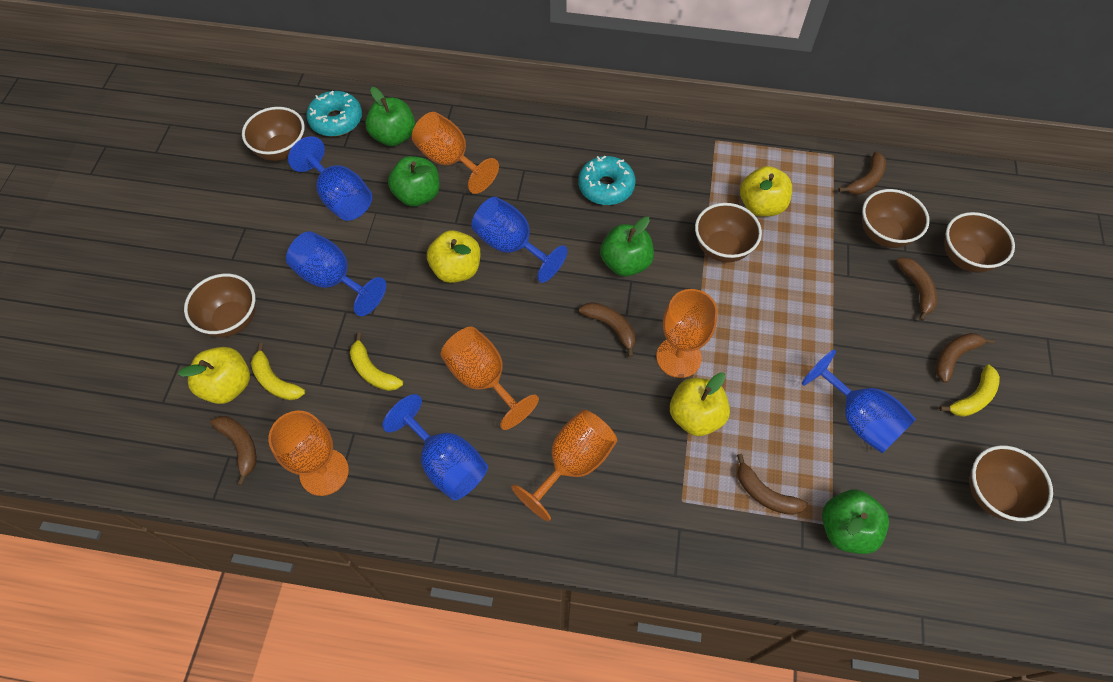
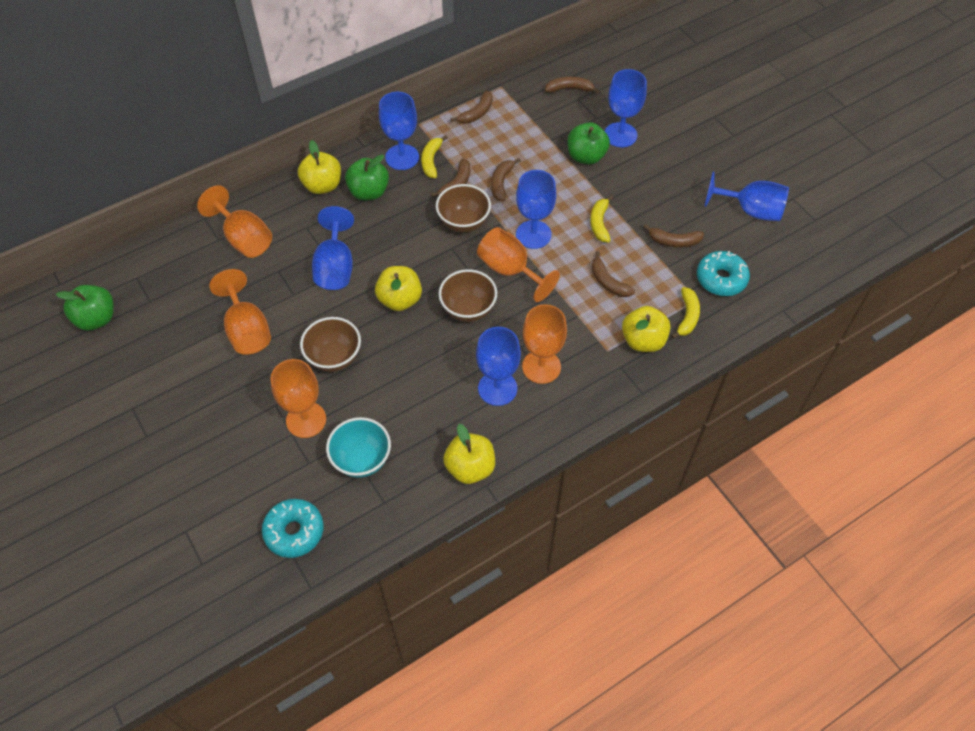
blue goblet: 5 -> 6
brown bowl: 6 -> 3
green apple: 4 -> 3
turquoise bowl: 0 -> 1

